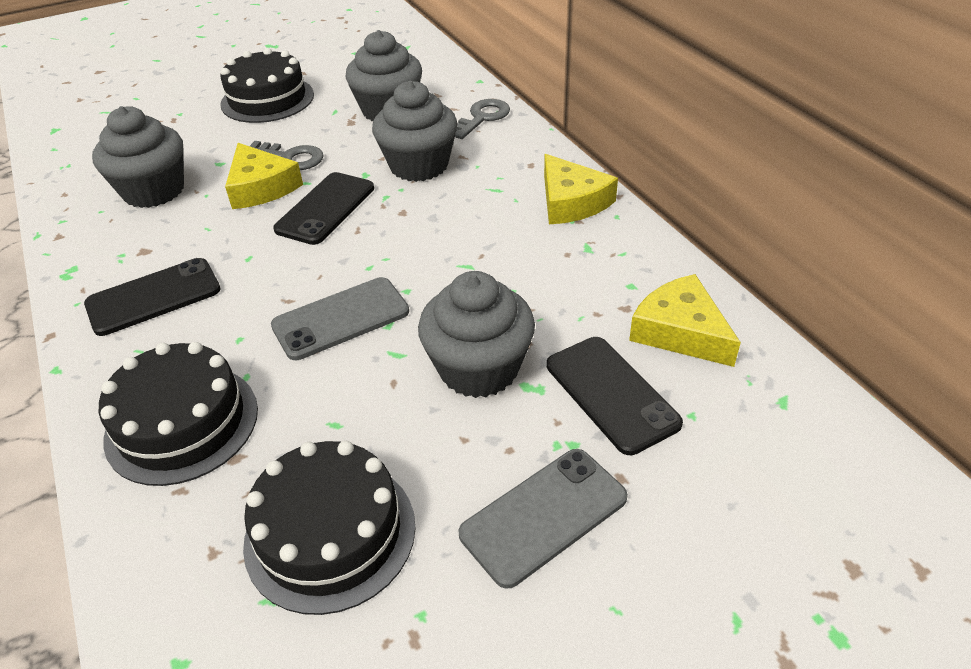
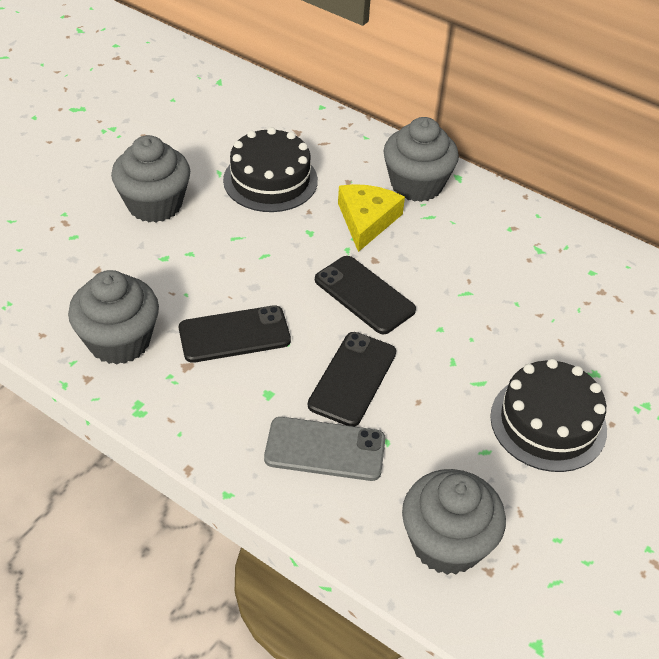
black cake: 3 -> 2
grey key: 2 -> 0
grey phone: 2 -> 1
yellow cheese: 3 -> 1

